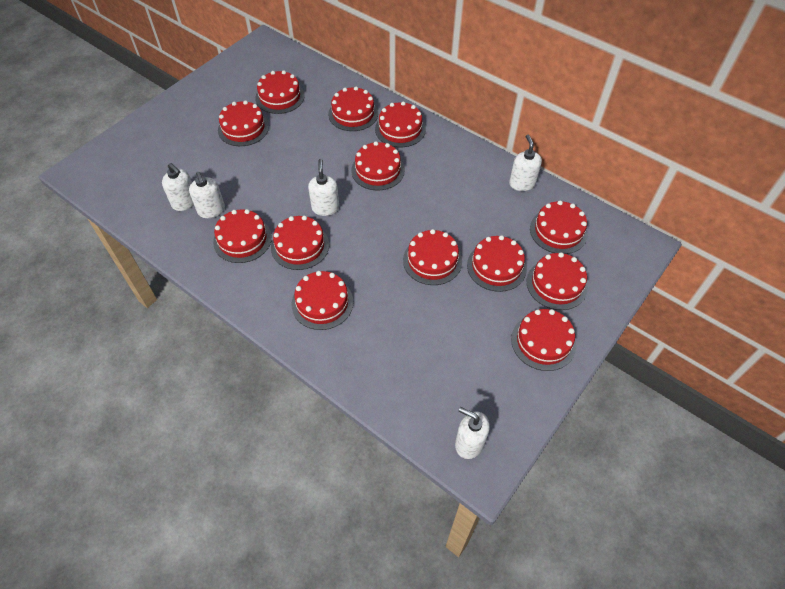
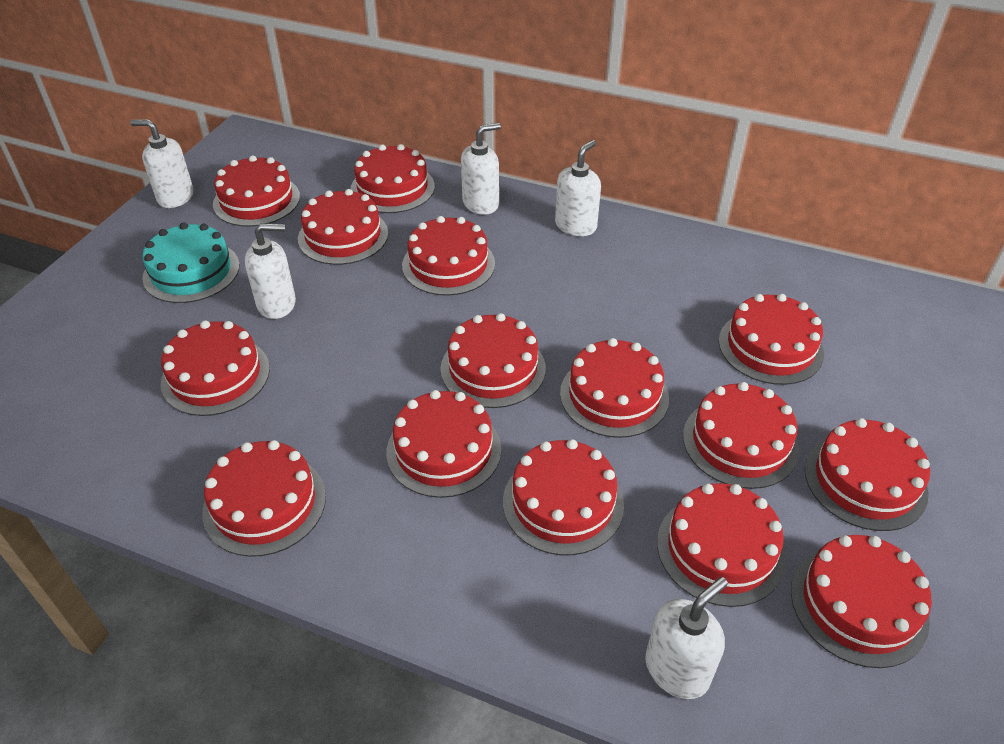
red cake: 13 -> 15
turquoise cake: 0 -> 1

